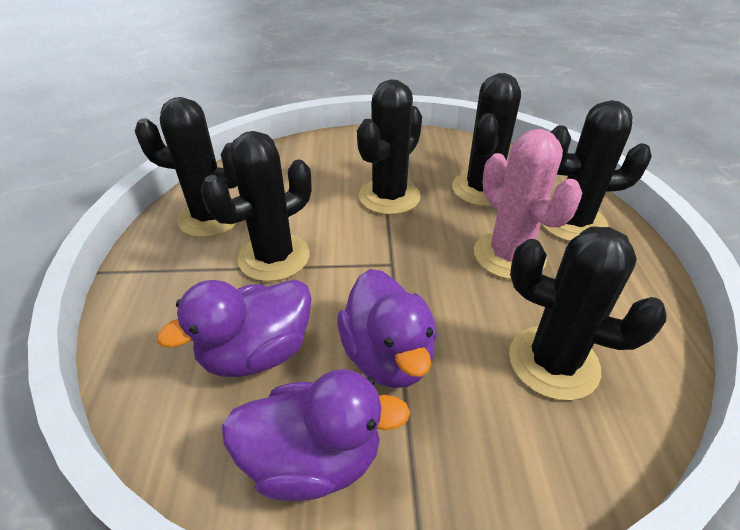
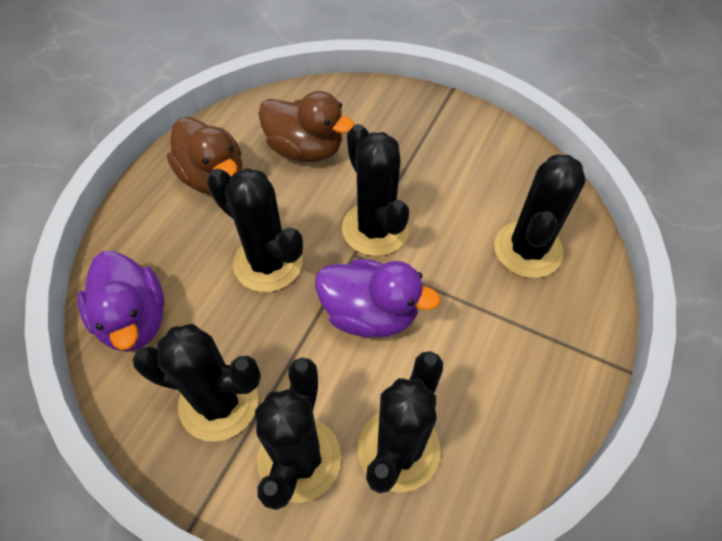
brown duck: 0 -> 2
pink cactus: 1 -> 0
purple duck: 3 -> 2

